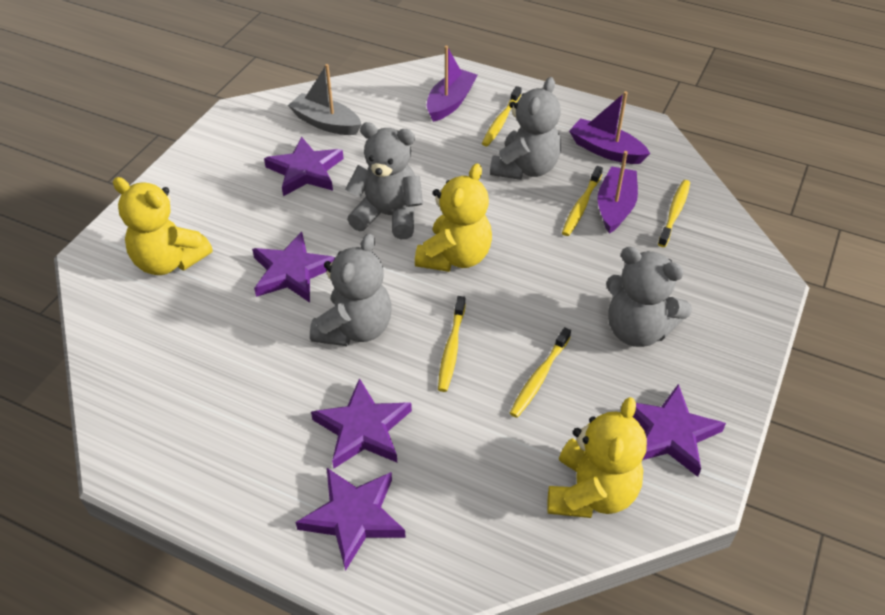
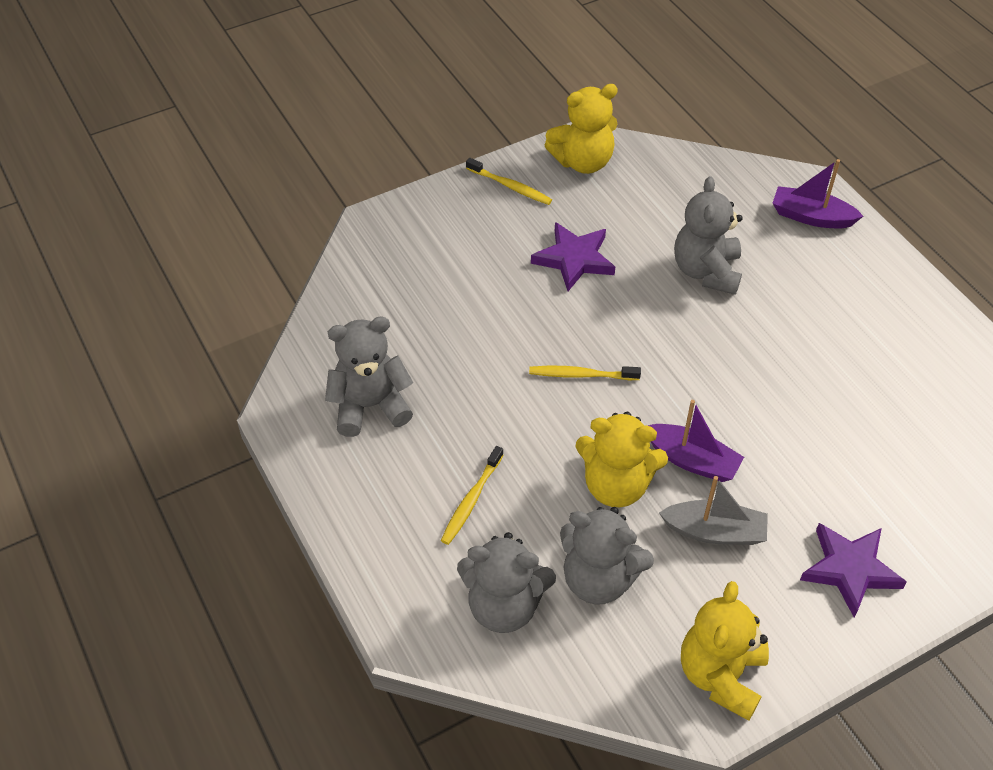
purple boat: 3 -> 2
purple star: 5 -> 2
yellow toothbrush: 5 -> 3

